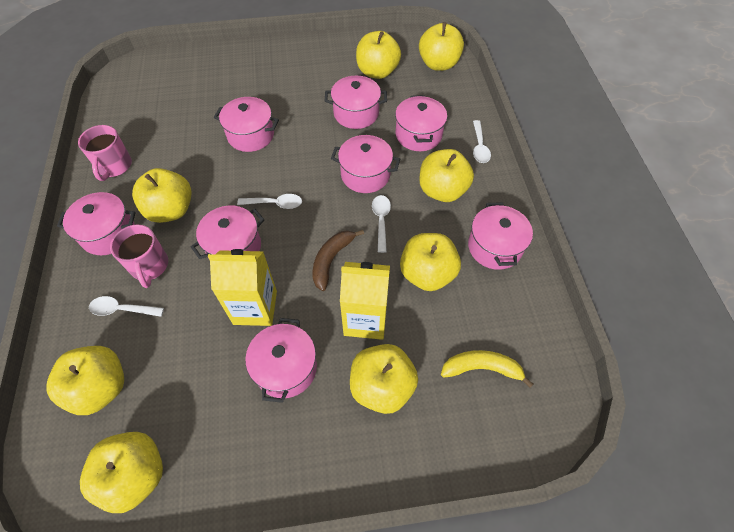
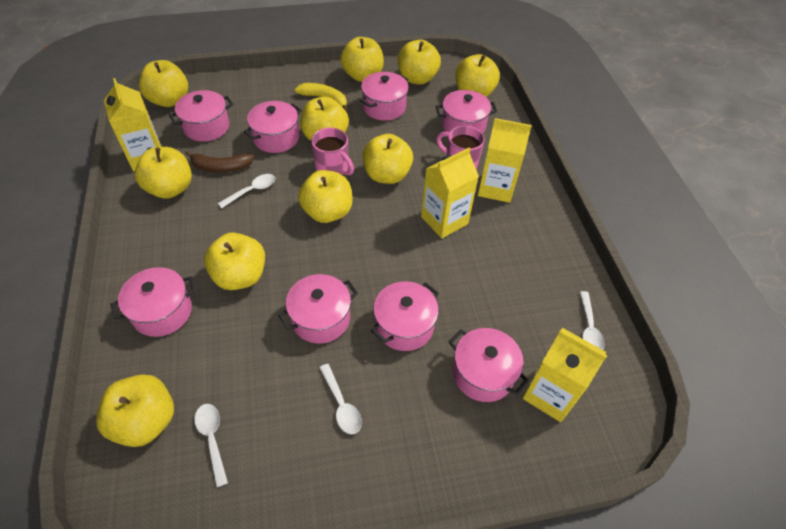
yellow apple: 8 -> 10
yellow carton: 2 -> 4

